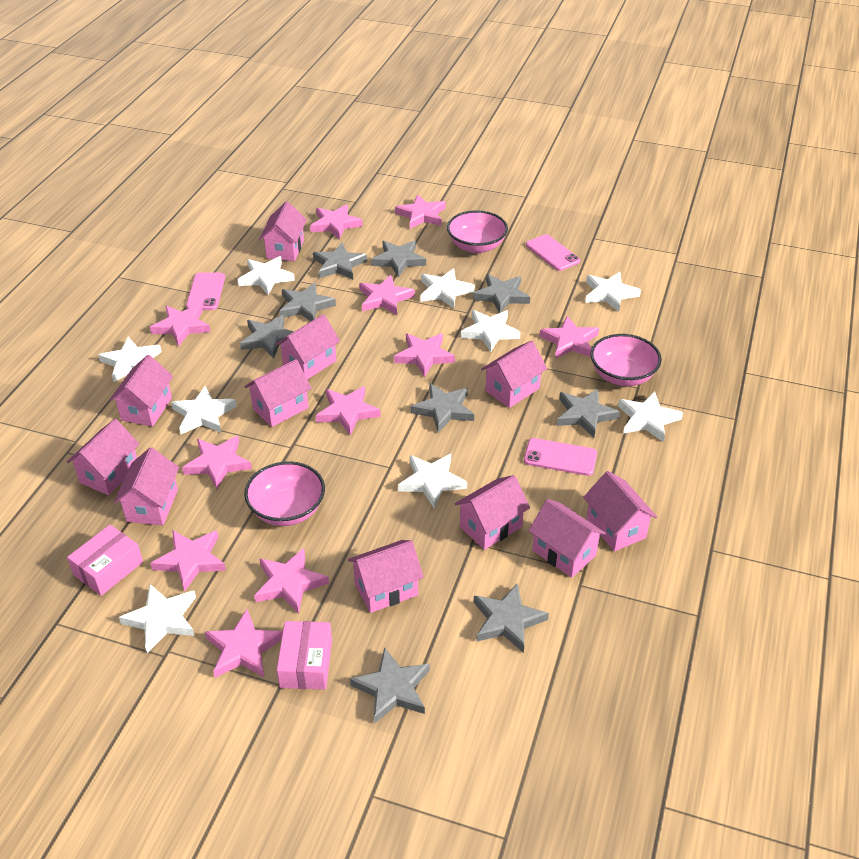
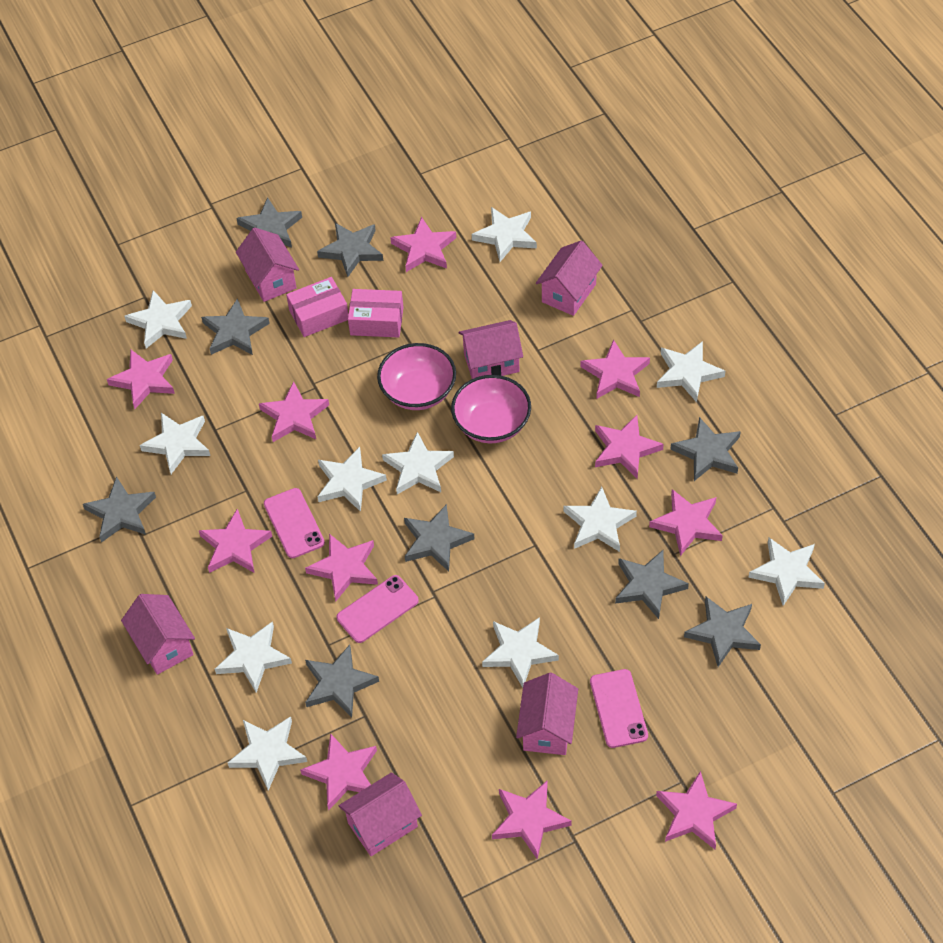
pink bowl: 3 -> 2
pink house: 11 -> 6
white star: 9 -> 11

